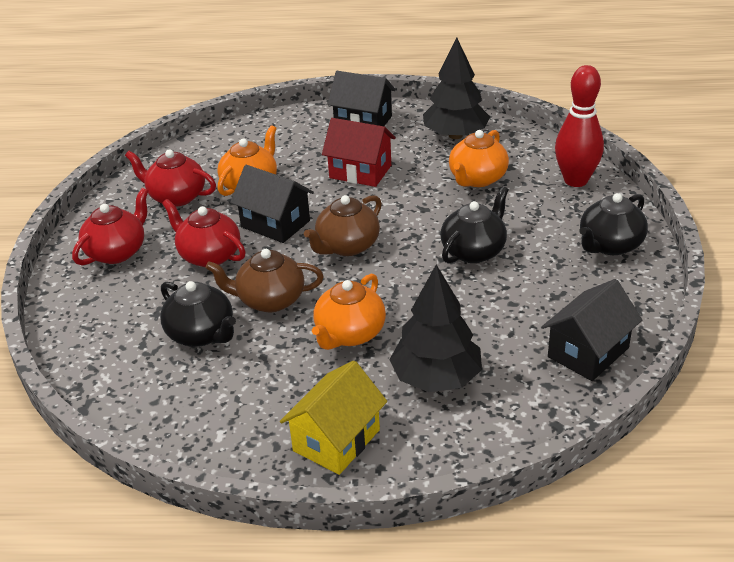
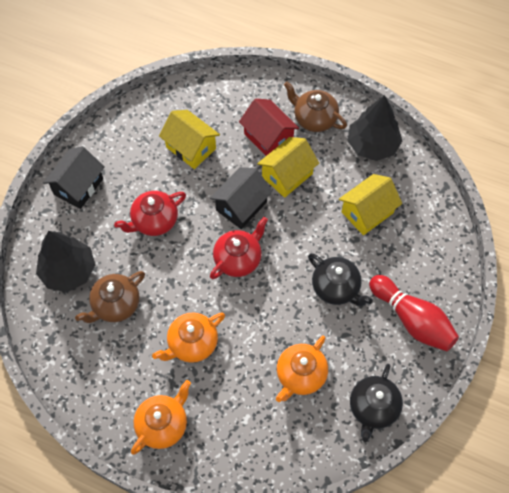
black house: 3 -> 2
black teapot: 3 -> 2
red teapot: 3 -> 2
yellow house: 1 -> 3

